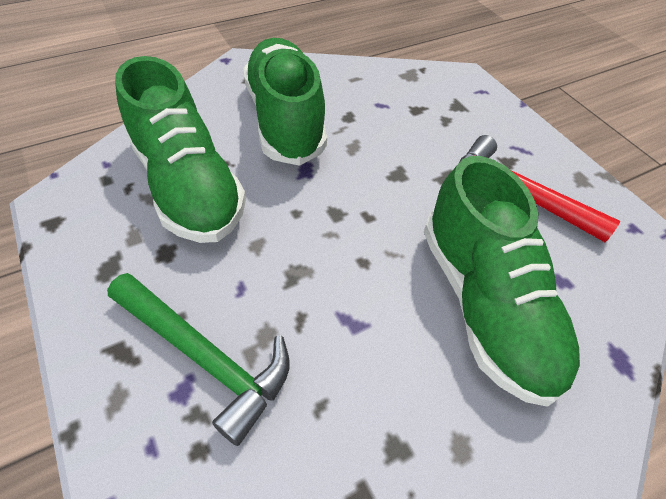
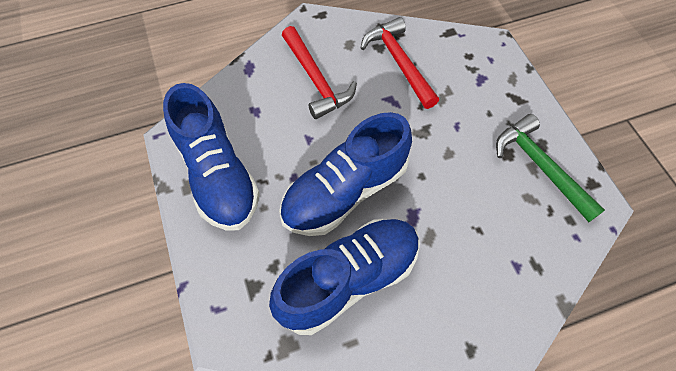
blue shoe: 0 -> 3
green shoe: 3 -> 0
red hammer: 1 -> 2

